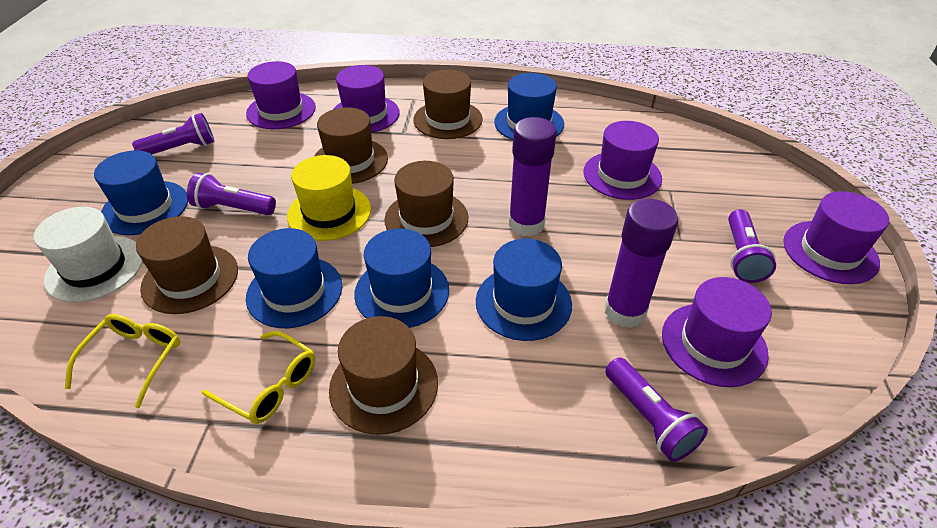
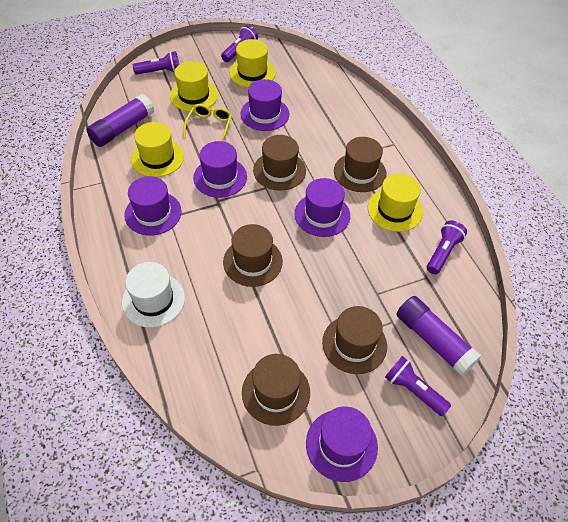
blue hat: 5 -> 0
yellow glasses: 2 -> 1
yellow hat: 1 -> 4

